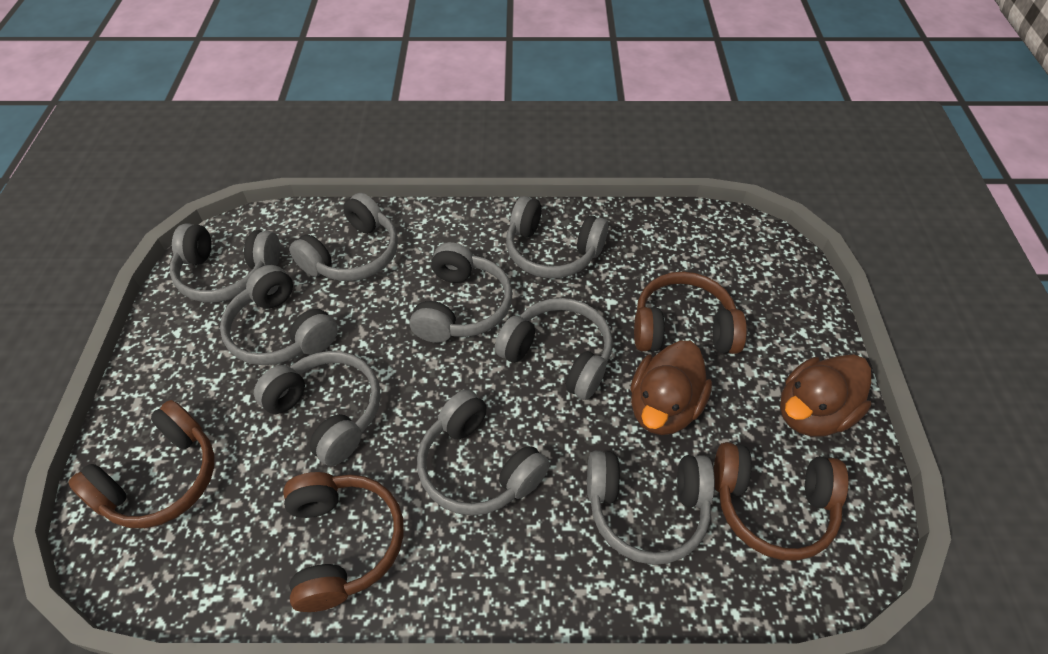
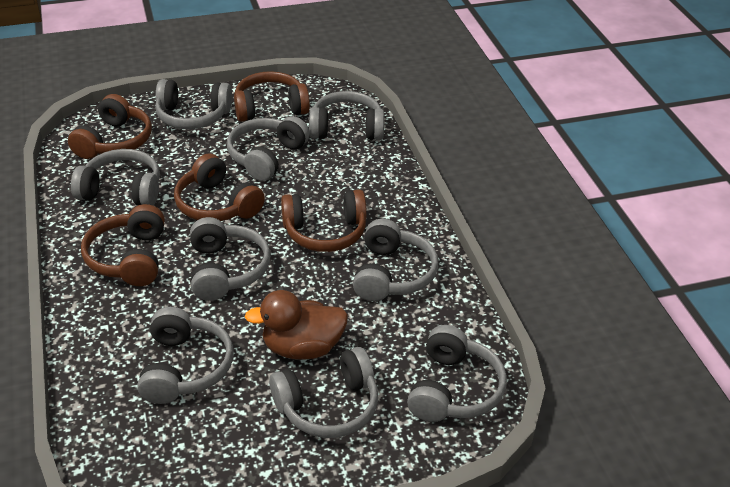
brown duck: 2 -> 1
brown headphones: 4 -> 5

